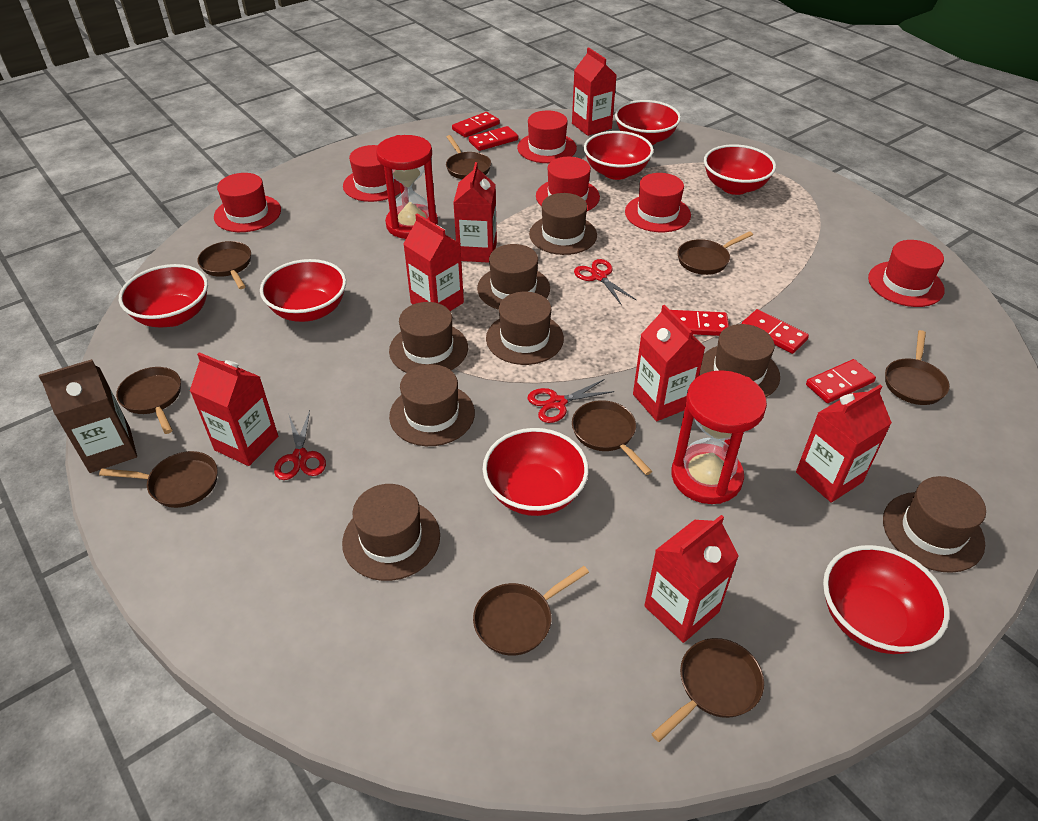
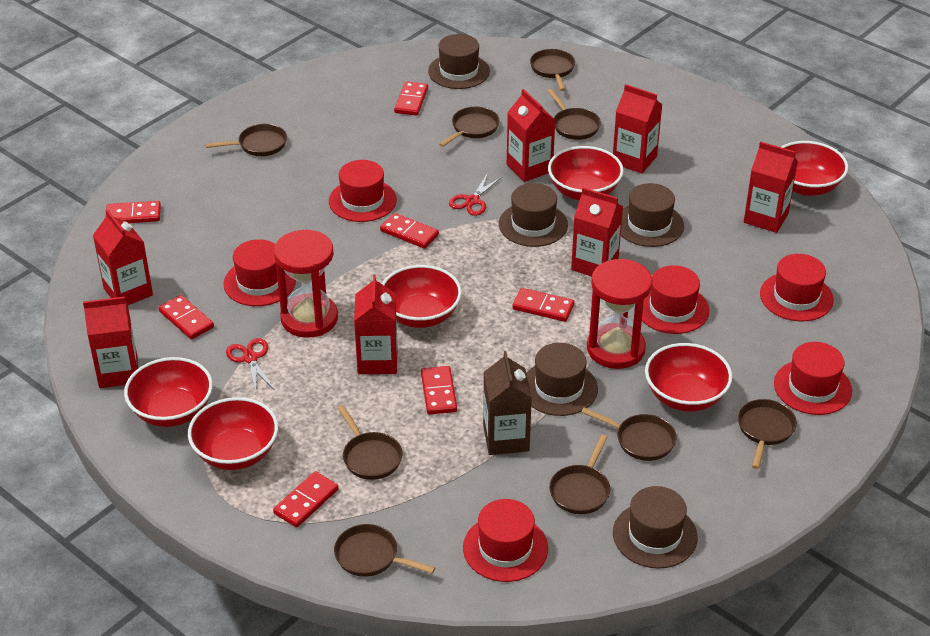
brown hat: 8 -> 5
red bowl: 7 -> 6
red domino: 5 -> 7
red scissors: 3 -> 2

